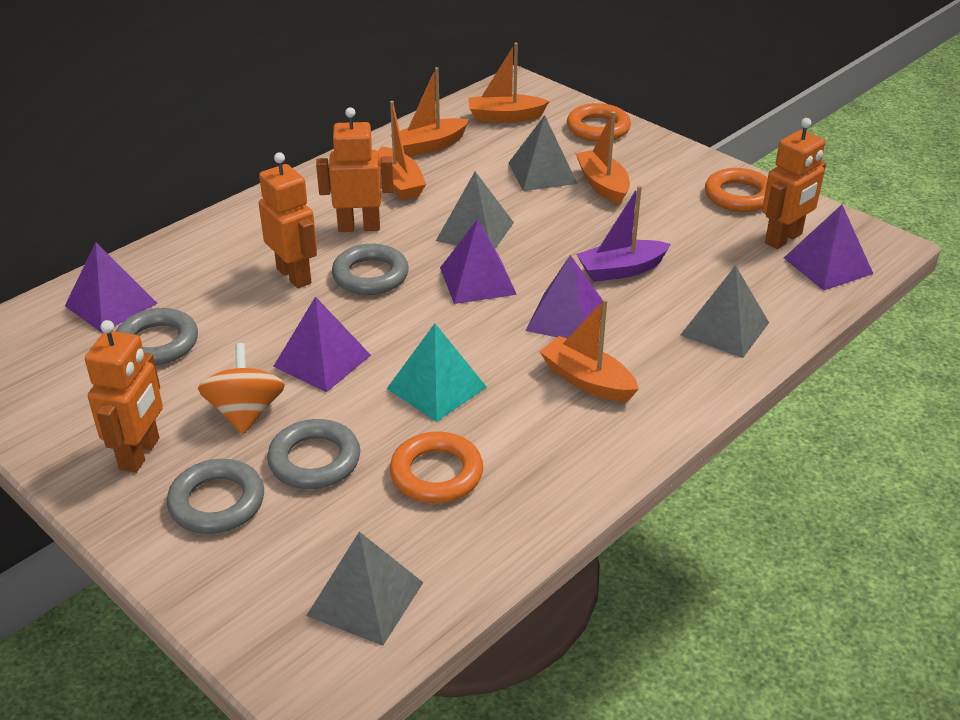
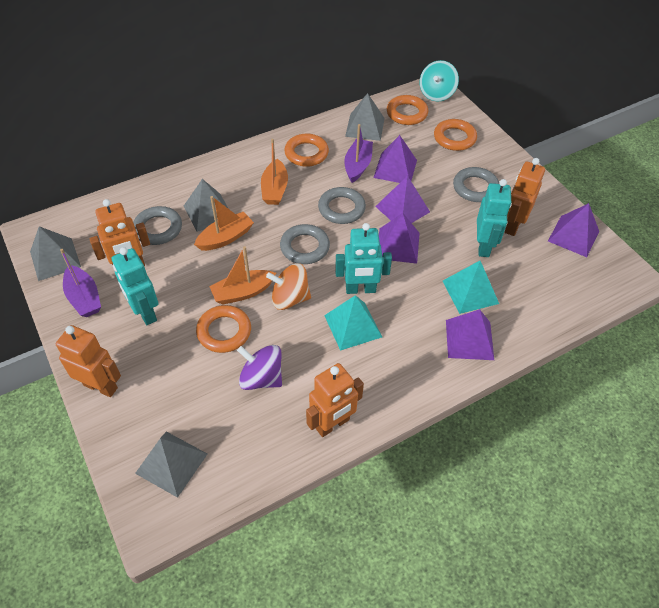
orange boat: 5 -> 3
orange ring: 3 -> 4
purple boat: 1 -> 2
purple spinning top: 0 -> 1
turquoise pyramid: 1 -> 2
turquoise robot: 0 -> 3
turquoise spinning top: 0 -> 1

